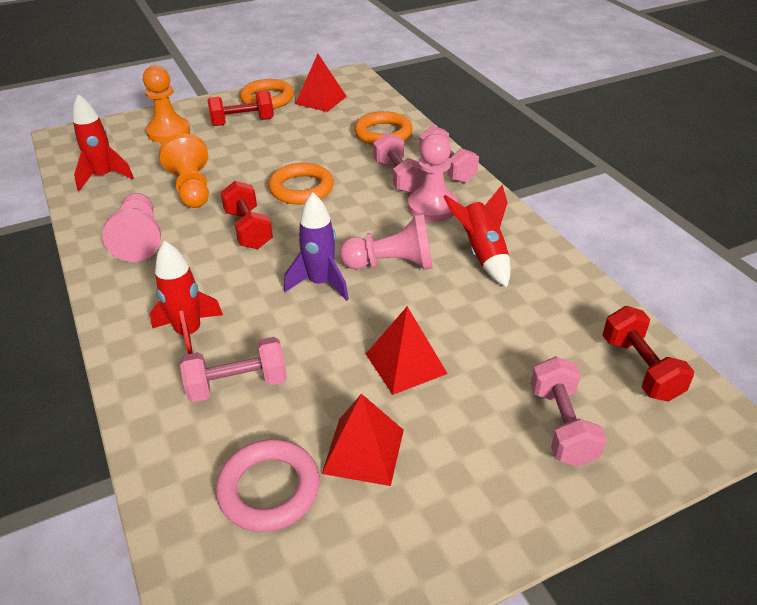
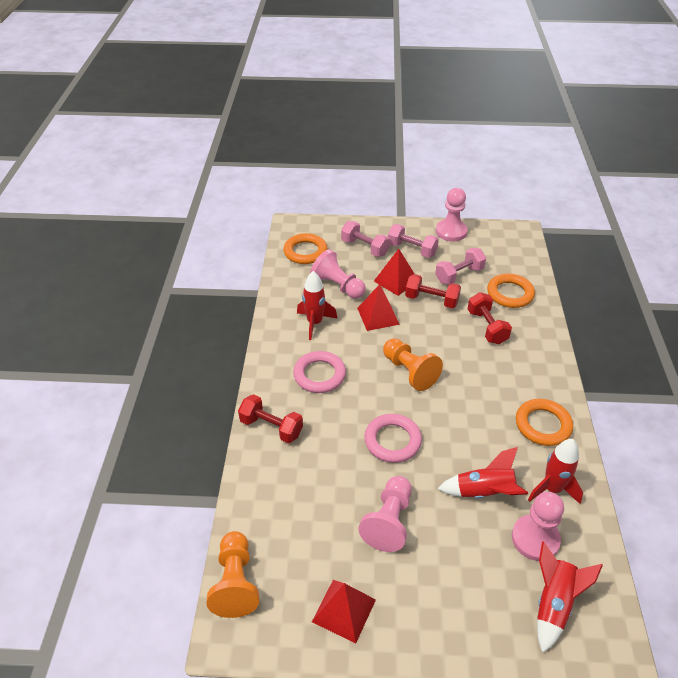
pink dumbbell: 4 -> 3
pink pawn: 3 -> 4
pink ring: 1 -> 2
purple rocket: 1 -> 0
red rocket: 3 -> 4

